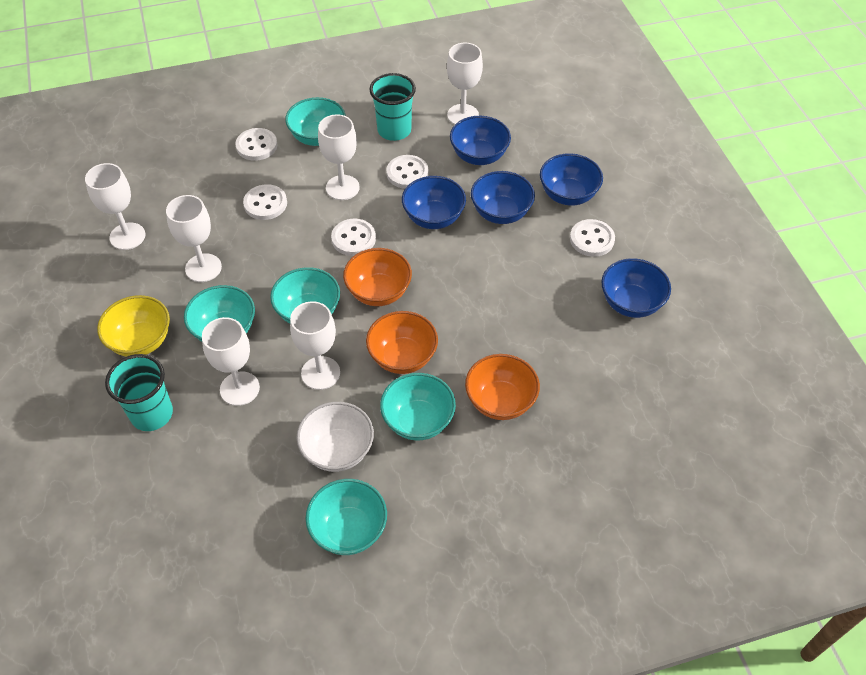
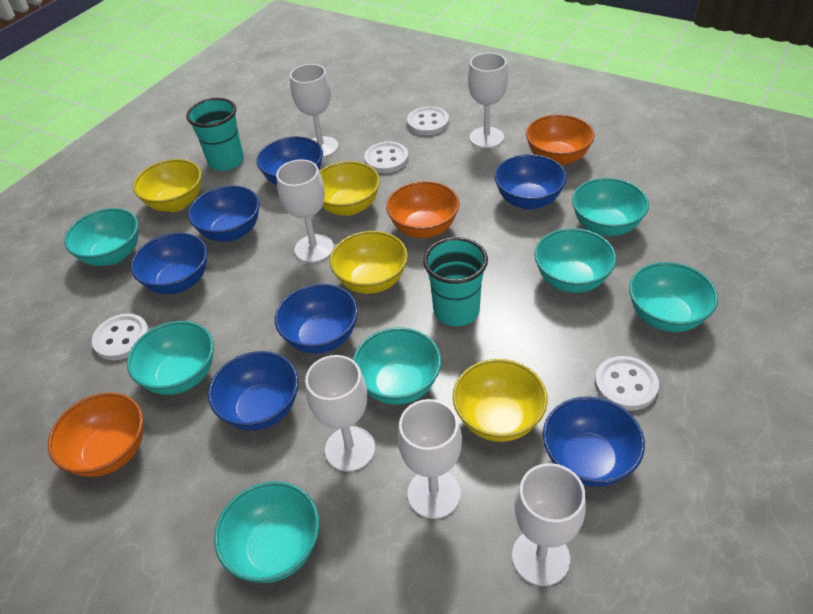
blue bowl: 5 -> 7
turquoise bowl: 5 -> 7
white bowl: 1 -> 0
white button: 5 -> 4
yellow bowl: 1 -> 4

